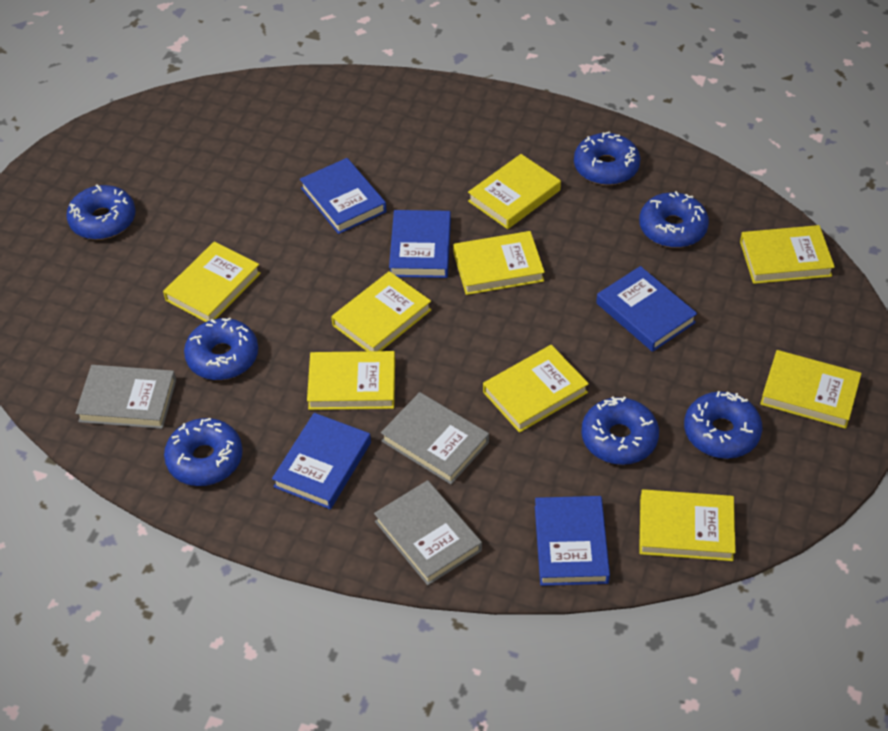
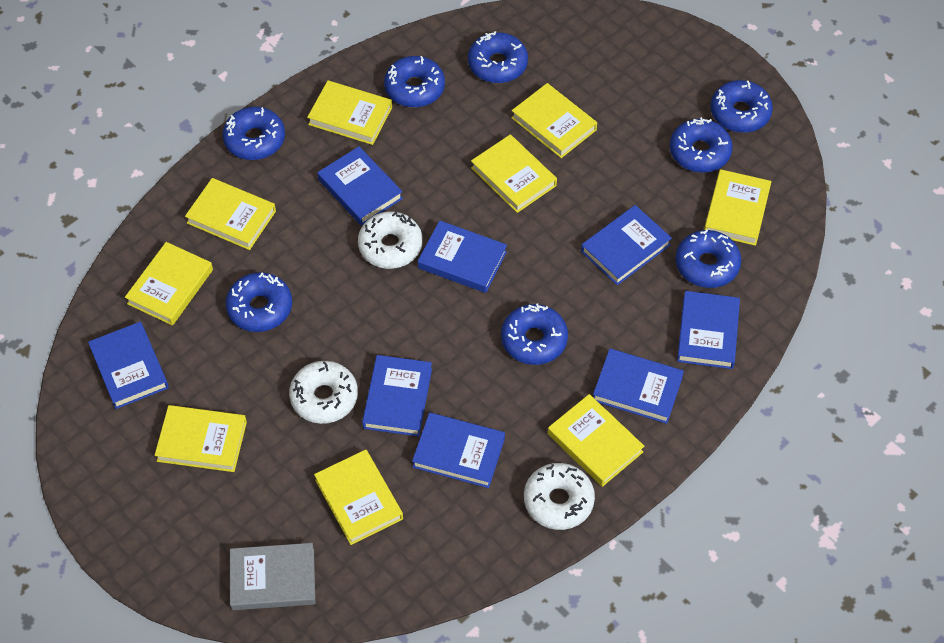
blue book: 5 -> 8
blue donut: 7 -> 8
grey book: 3 -> 1
white donut: 0 -> 3

